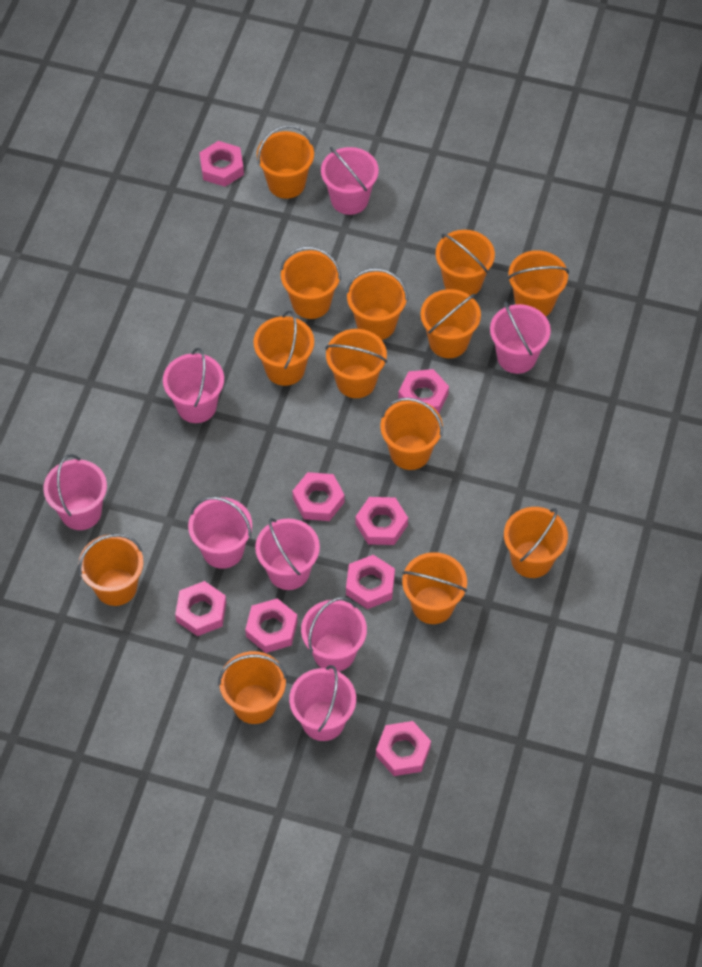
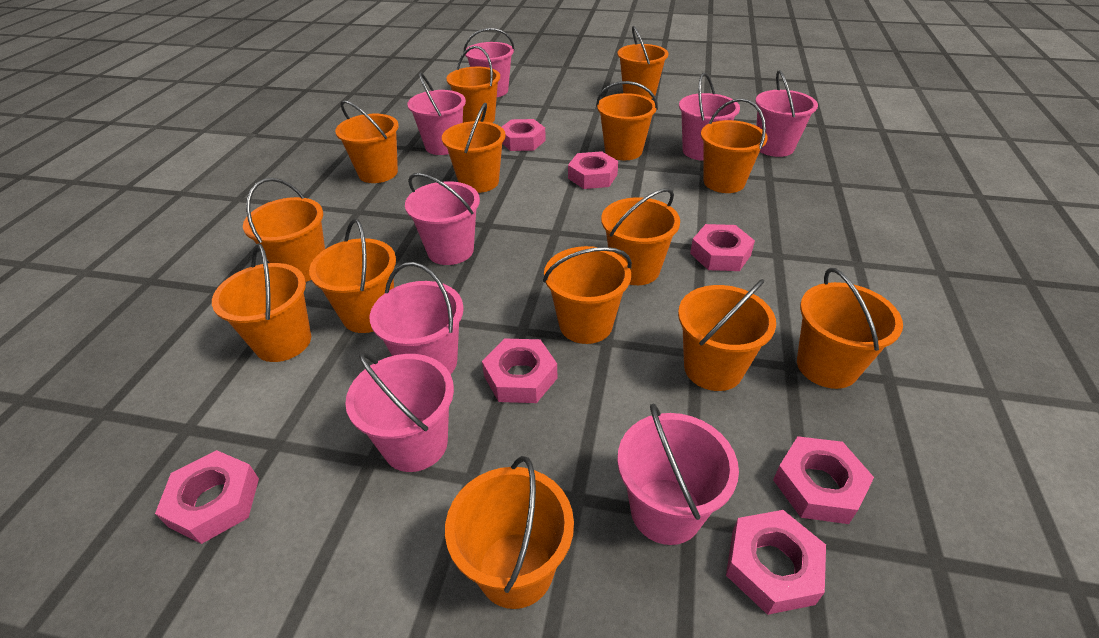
orange bucket: 13 -> 14
pink nut: 8 -> 7

